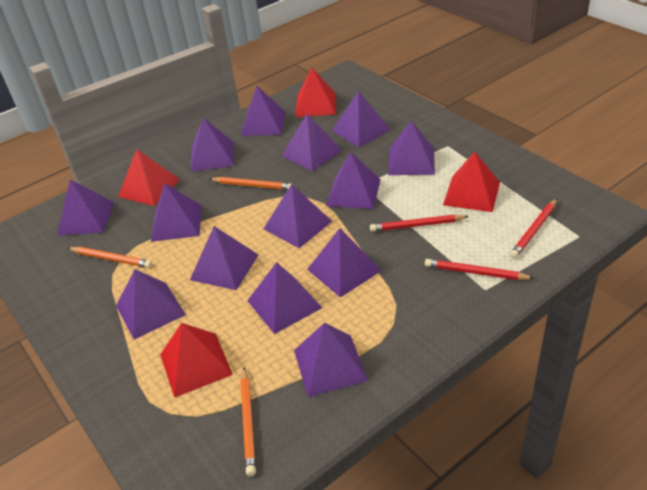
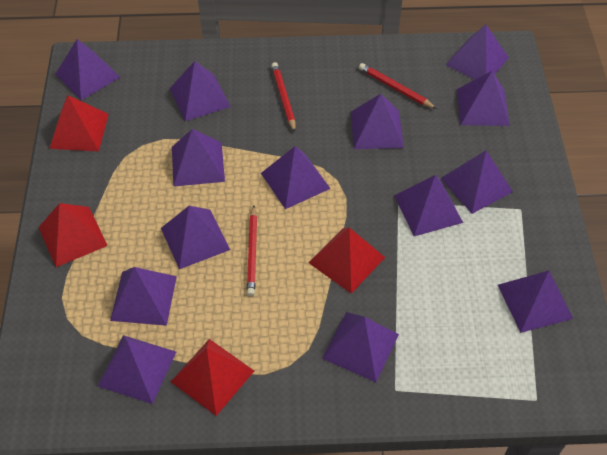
orange pencil: 3 -> 0

